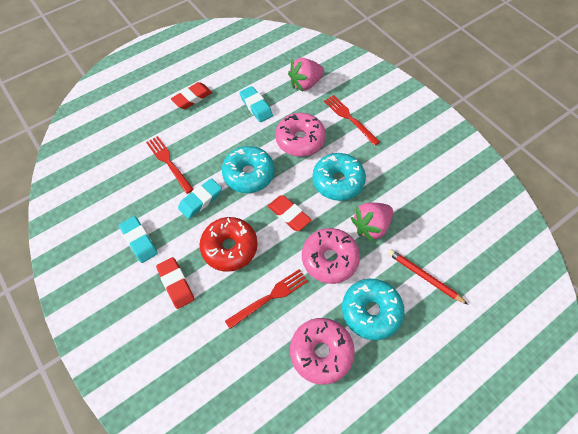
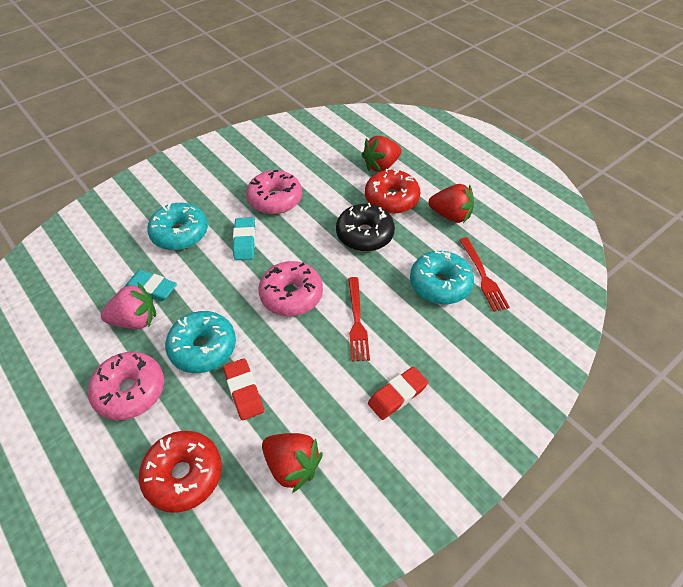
black donut: 0 -> 1
pink strawberry: 2 -> 1
red donut: 1 -> 2
red eraser: 3 -> 2
red fork: 3 -> 2
red pencil: 1 -> 0
red strawberry: 0 -> 3
turquoise eraser: 3 -> 2

